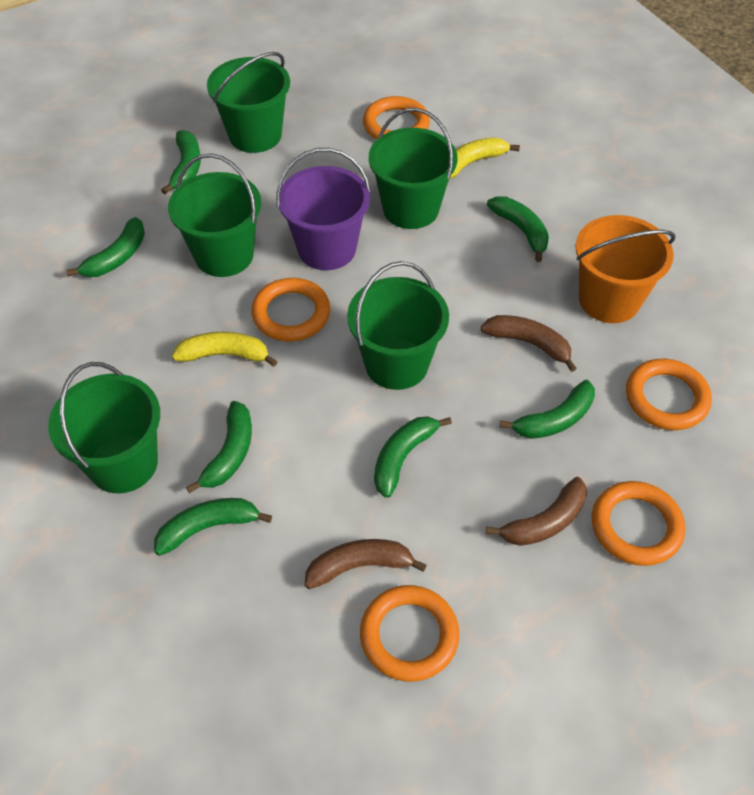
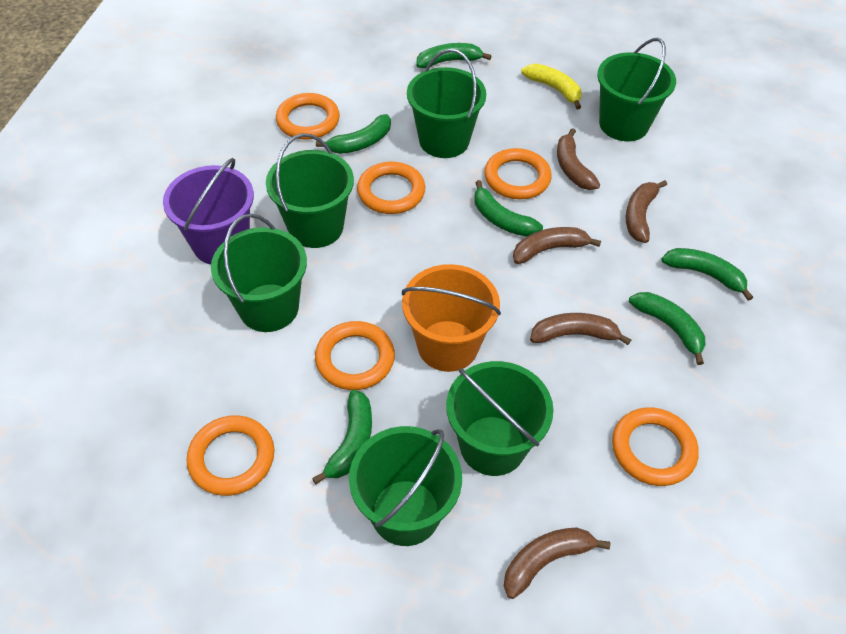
brown banana: 3 -> 5
green banana: 7 -> 6
green bucket: 5 -> 6
orange ring: 5 -> 6
yellow banana: 2 -> 1

